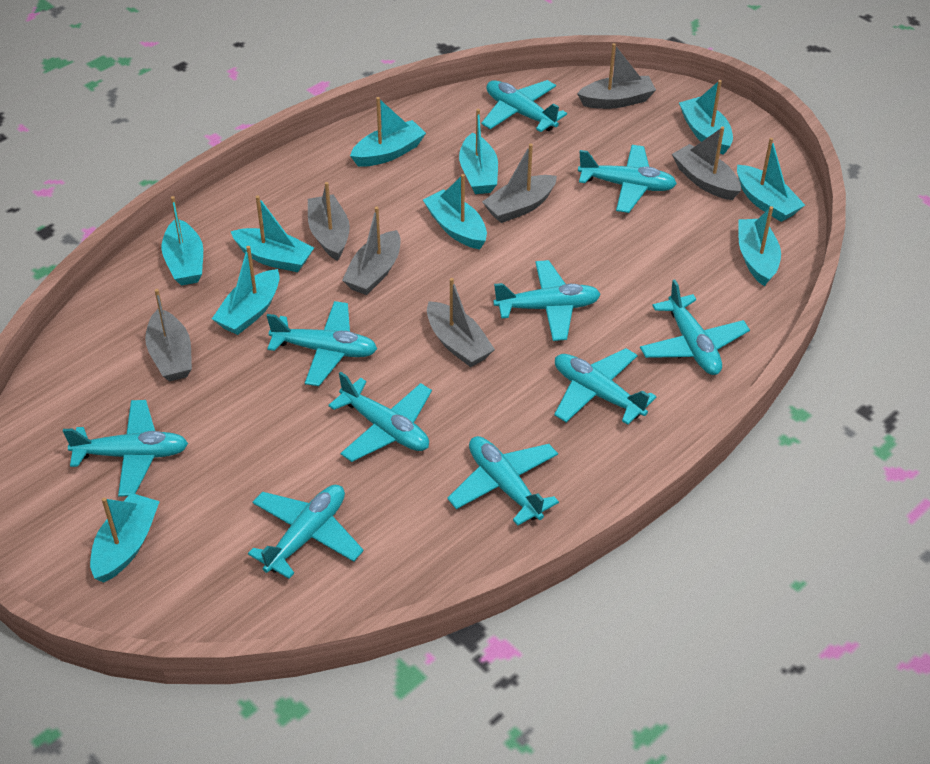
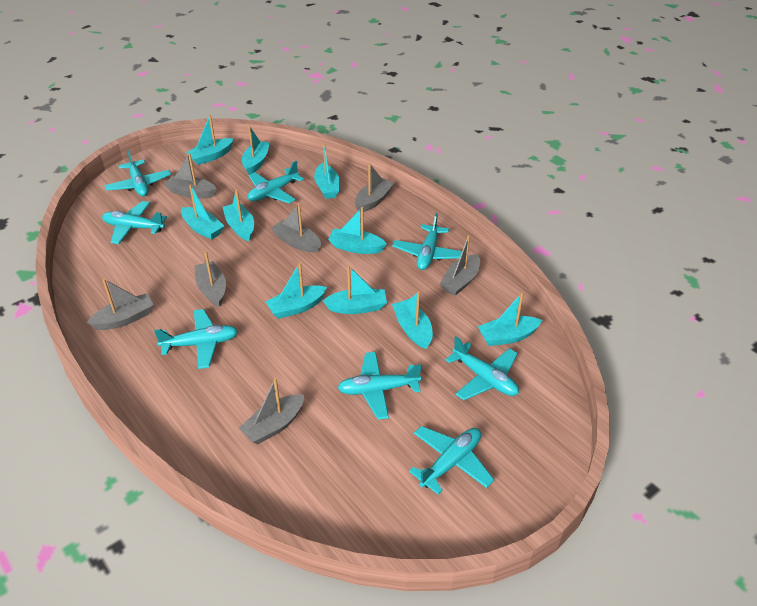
turquoise plane: 10 -> 8

